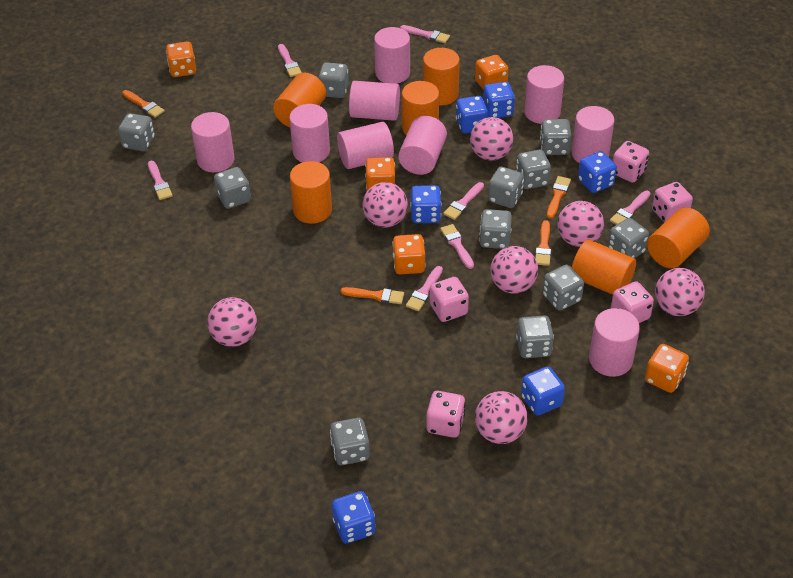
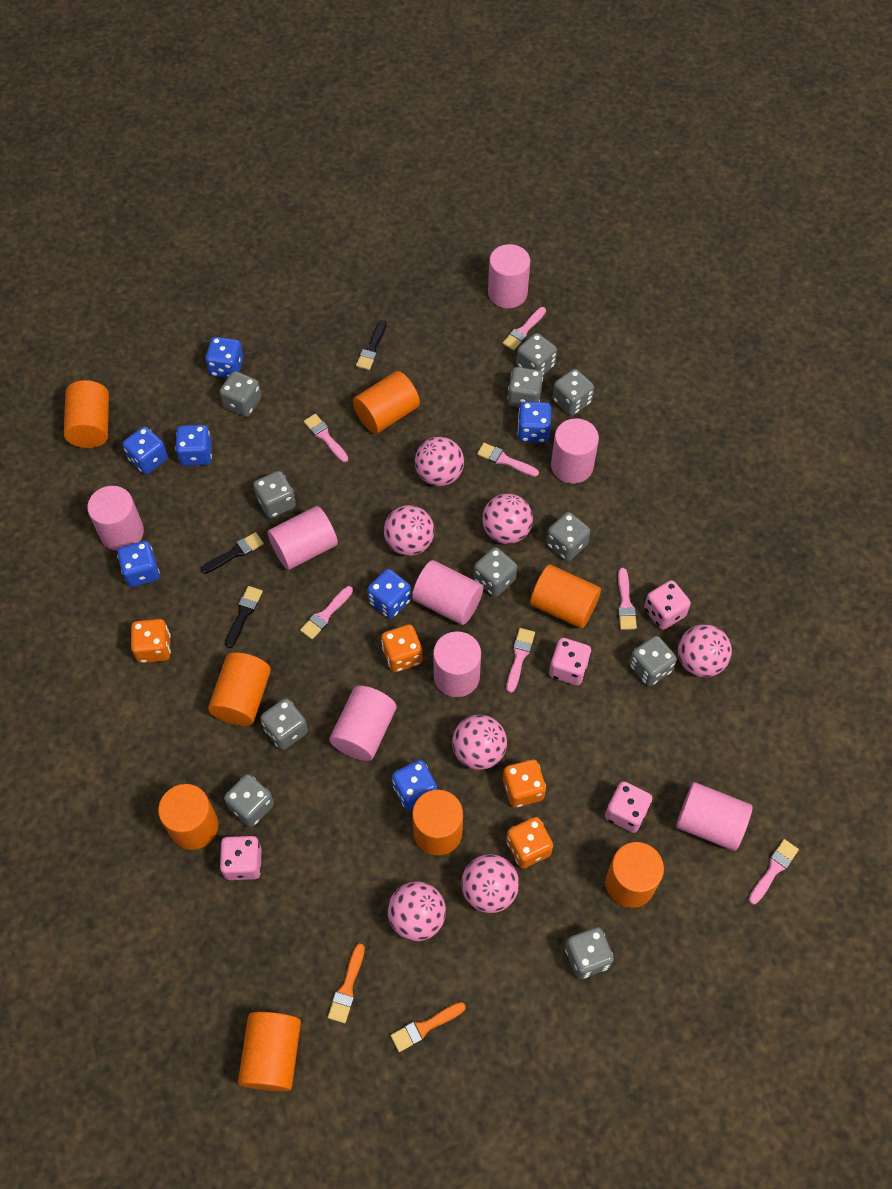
black brush: 0 -> 3
blue dice: 6 -> 7
orange brush: 4 -> 2
orange cylinder: 6 -> 8
orange dice: 5 -> 4
pink cylinder: 9 -> 8
pink dice: 5 -> 4

